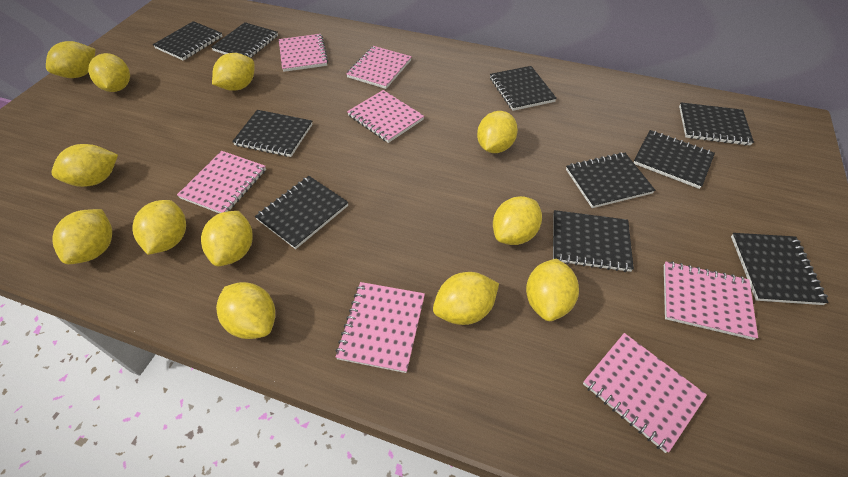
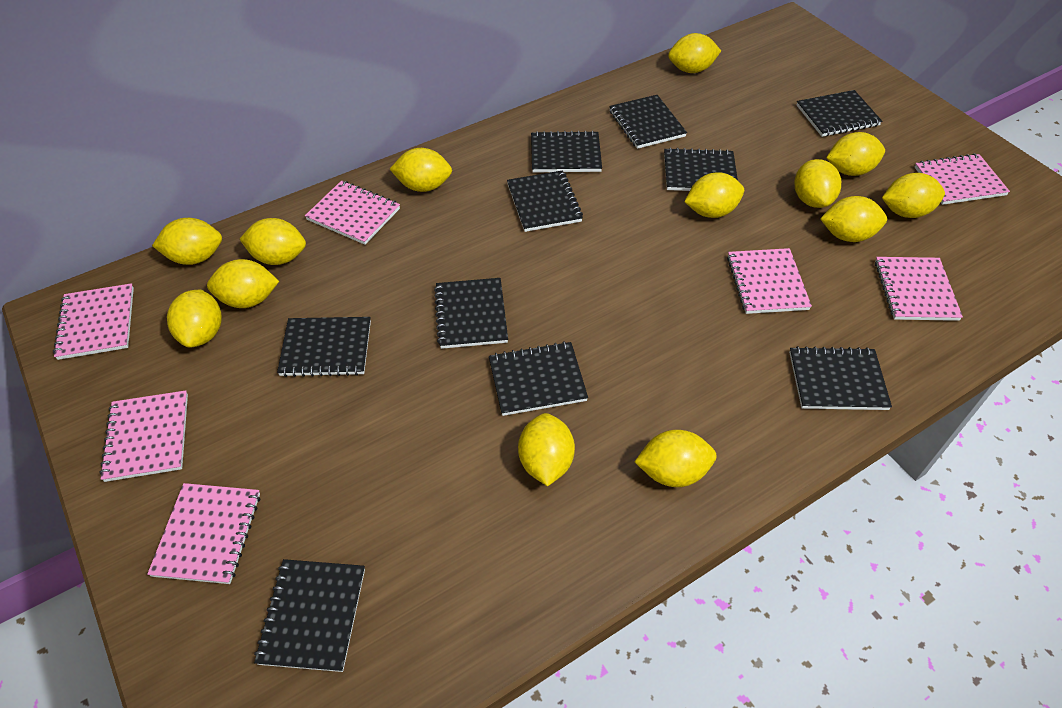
yellow lemon: 12 -> 13

